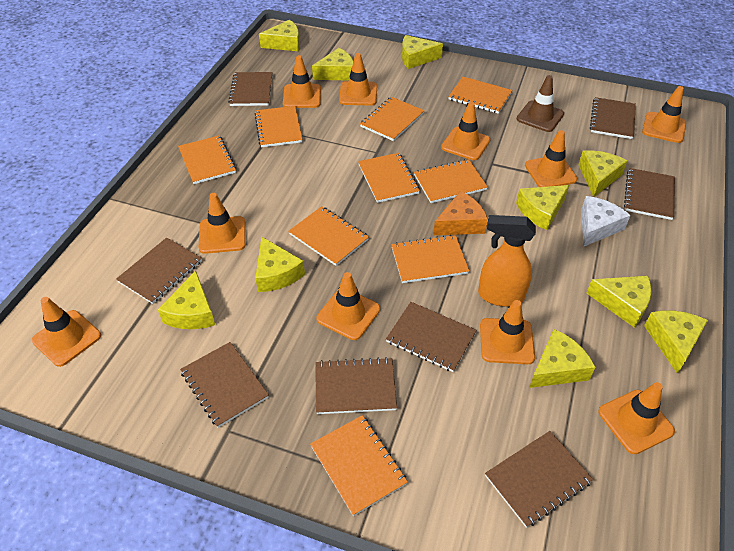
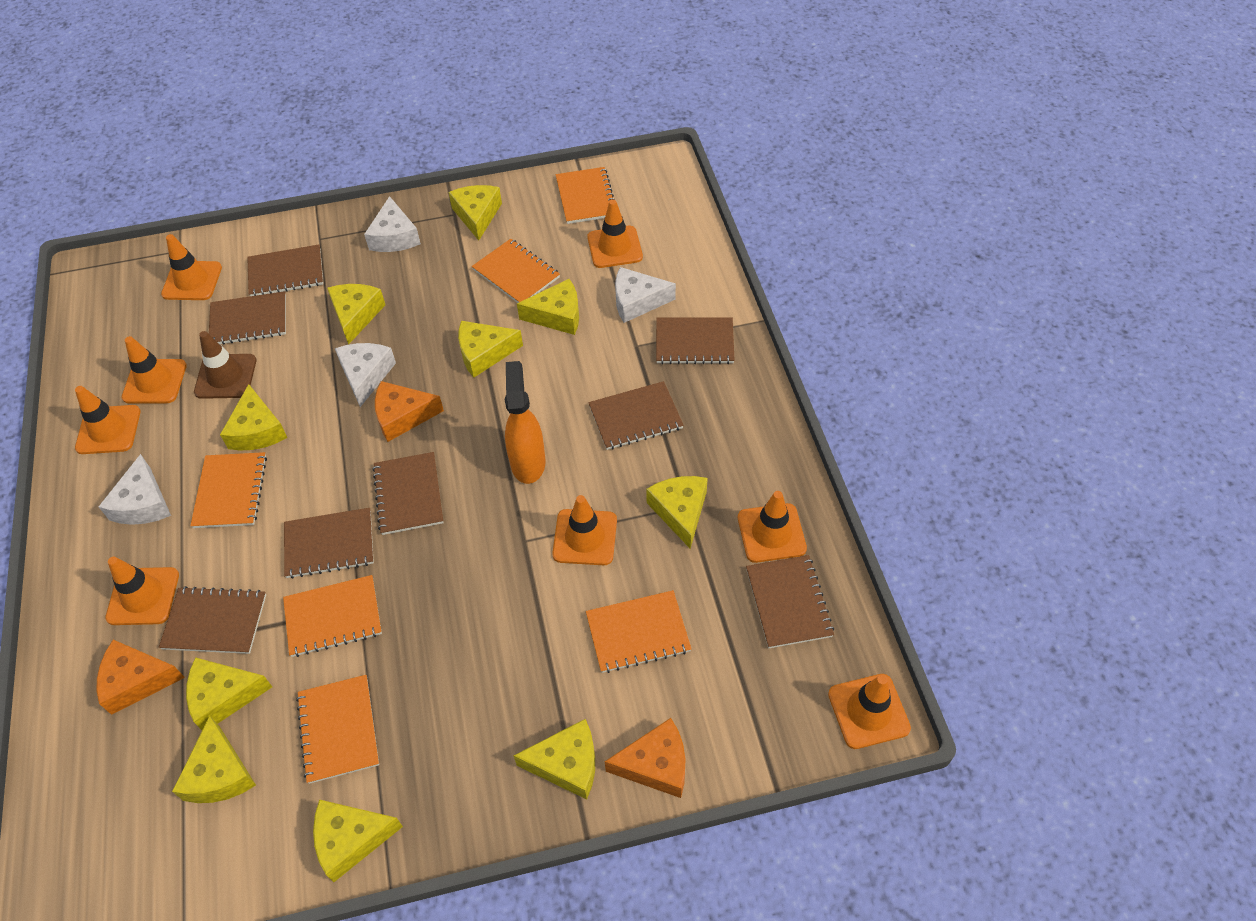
orange cheese: 1 -> 3
orange notebook: 9 -> 6
orange traffic cone: 10 -> 8
white cheese: 1 -> 4

